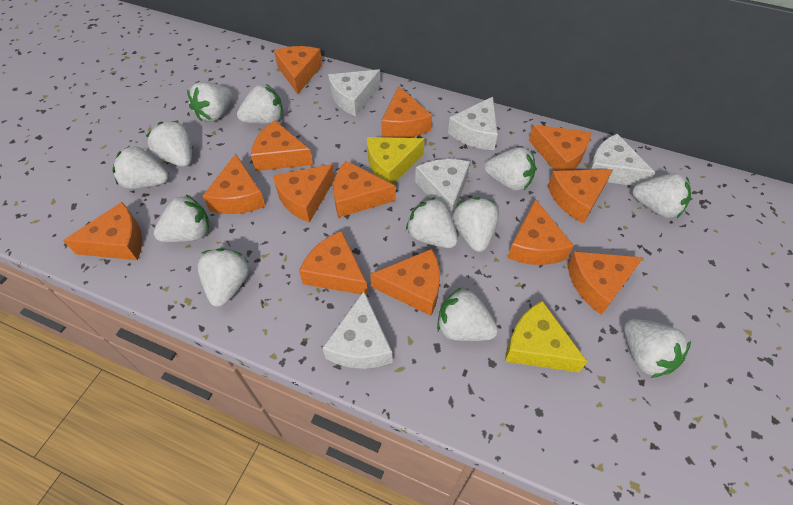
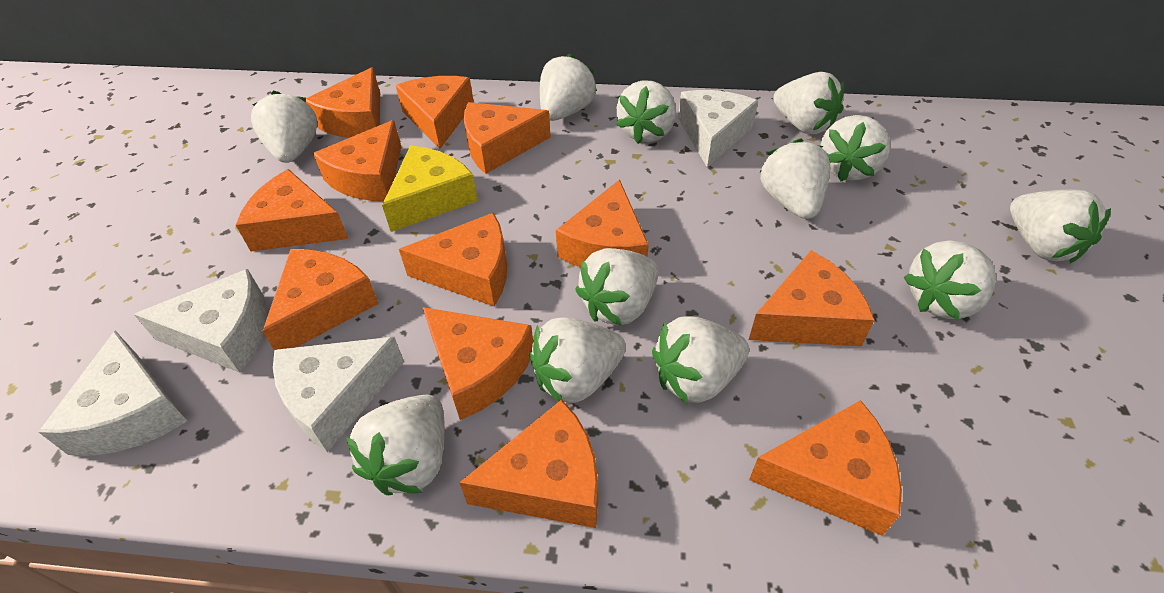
orange cheese: 13 -> 12
white cheese: 5 -> 4
yellow cheese: 2 -> 1

